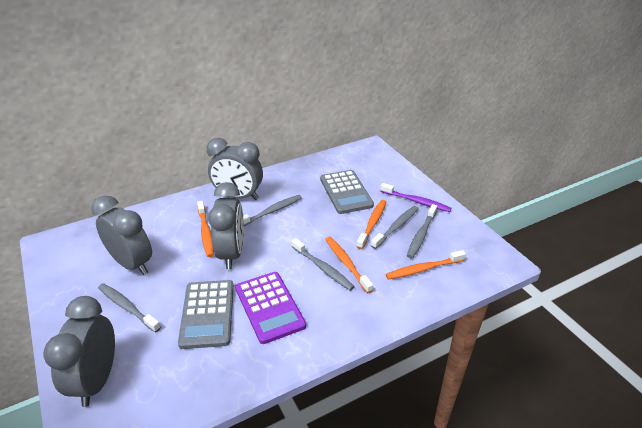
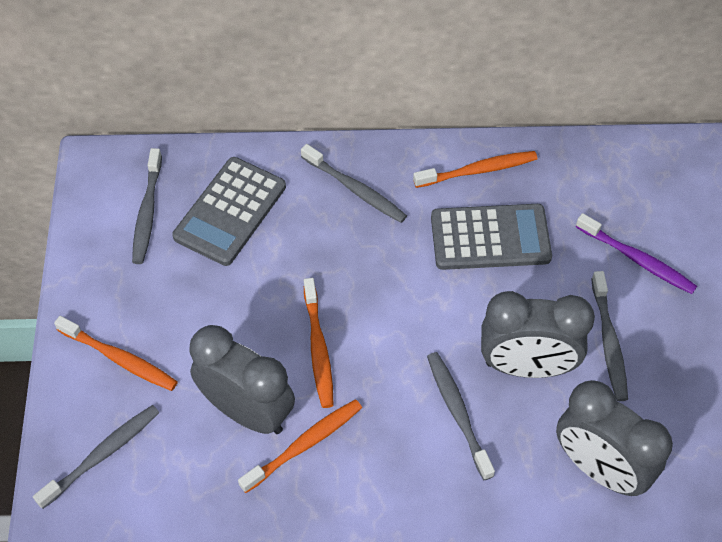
grey clock: 4 -> 3
purple calculator: 1 -> 0

